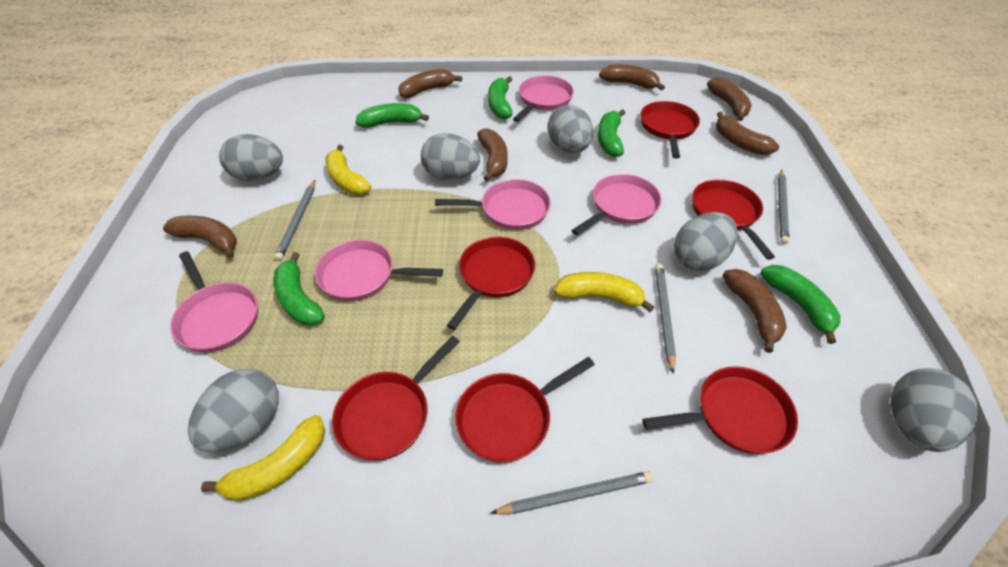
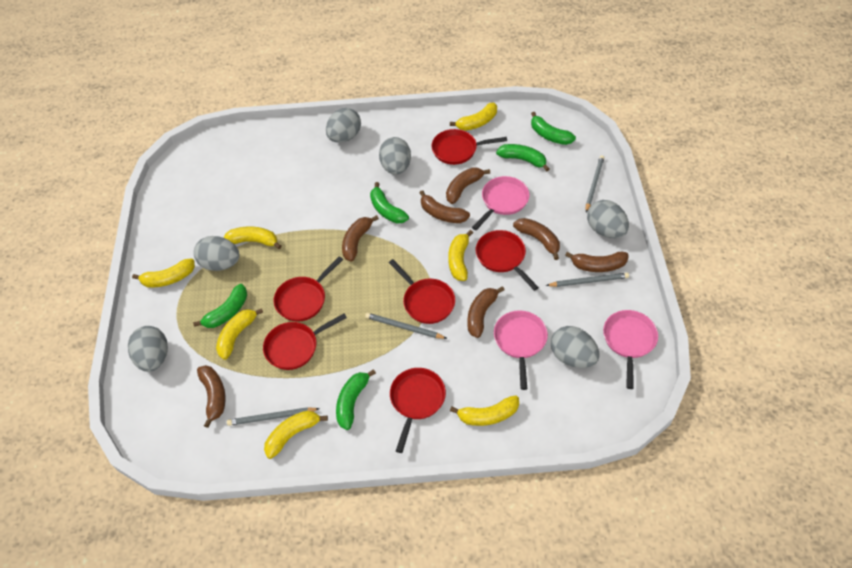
pink pan: 5 -> 3
yellow banana: 3 -> 7

